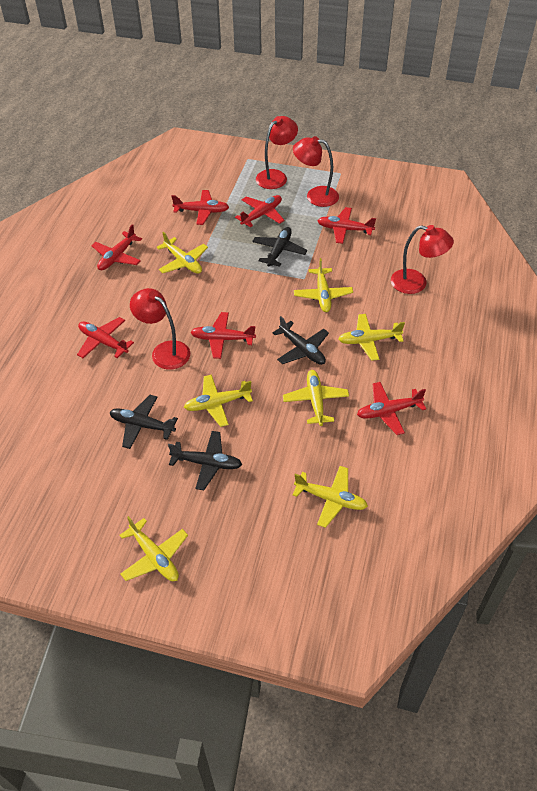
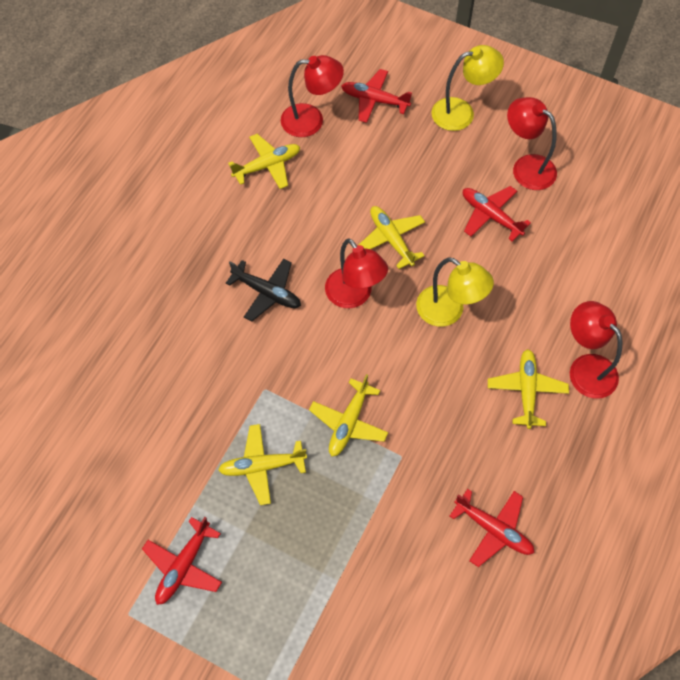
black plane: 4 -> 1
red plane: 7 -> 4
yellow lamp: 0 -> 2
yellow plane: 7 -> 5

